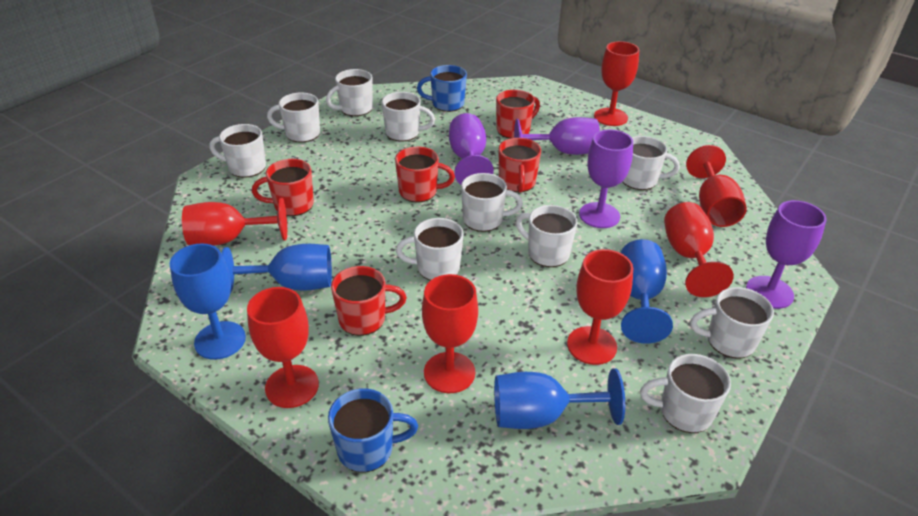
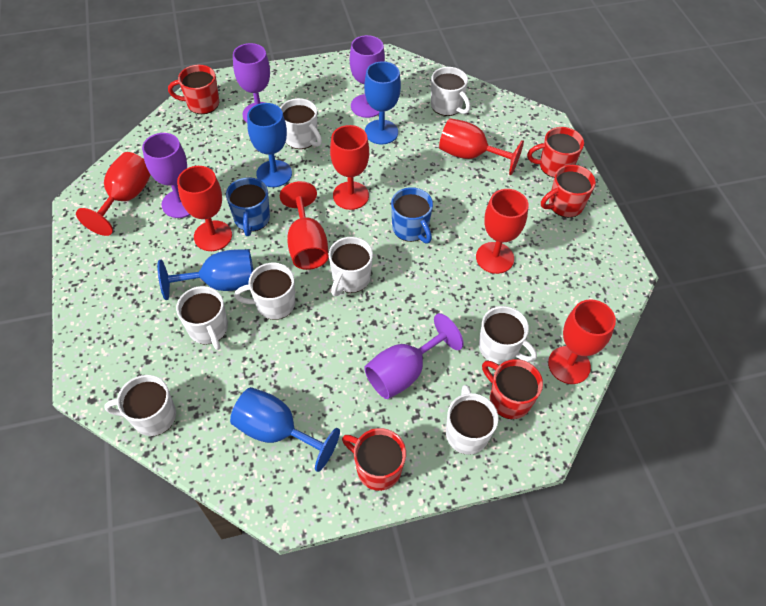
white mug: 10 -> 8

